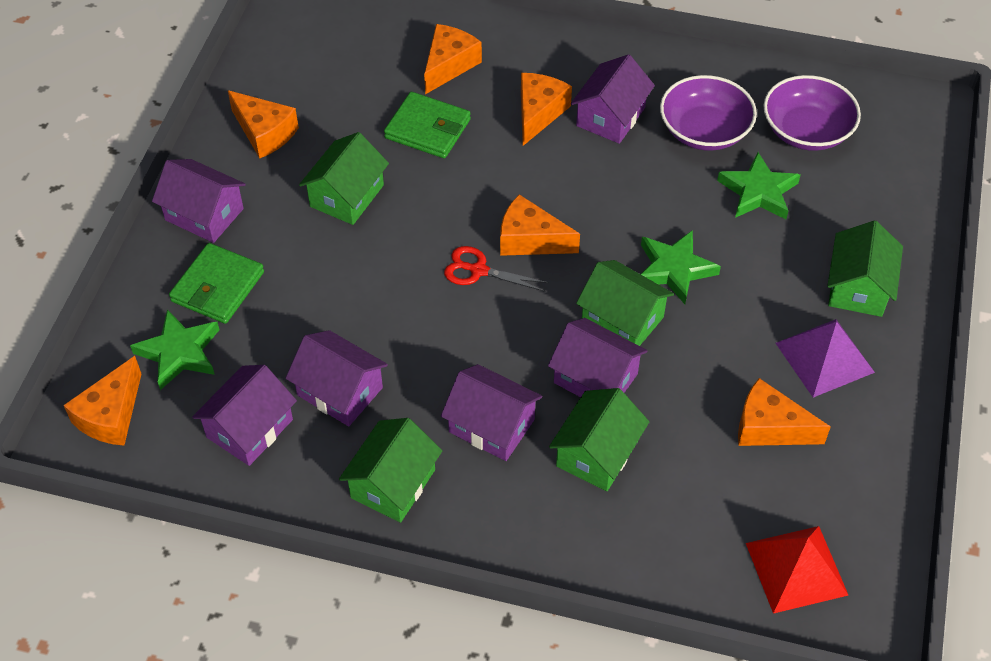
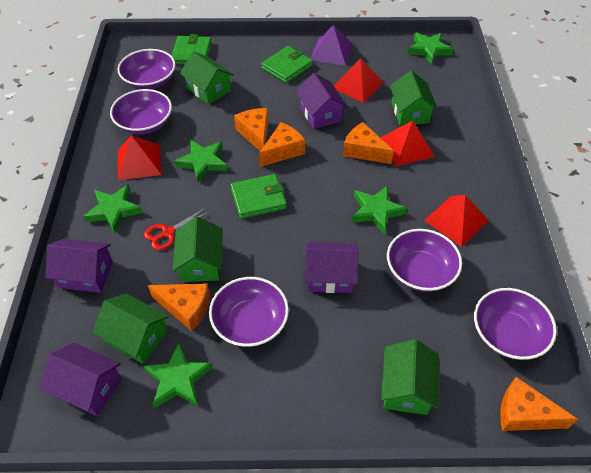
green star: 3 -> 5
green wallet: 2 -> 3
orange cheese: 6 -> 5
purple bowl: 2 -> 5
purple house: 6 -> 4
red pyramid: 1 -> 4

